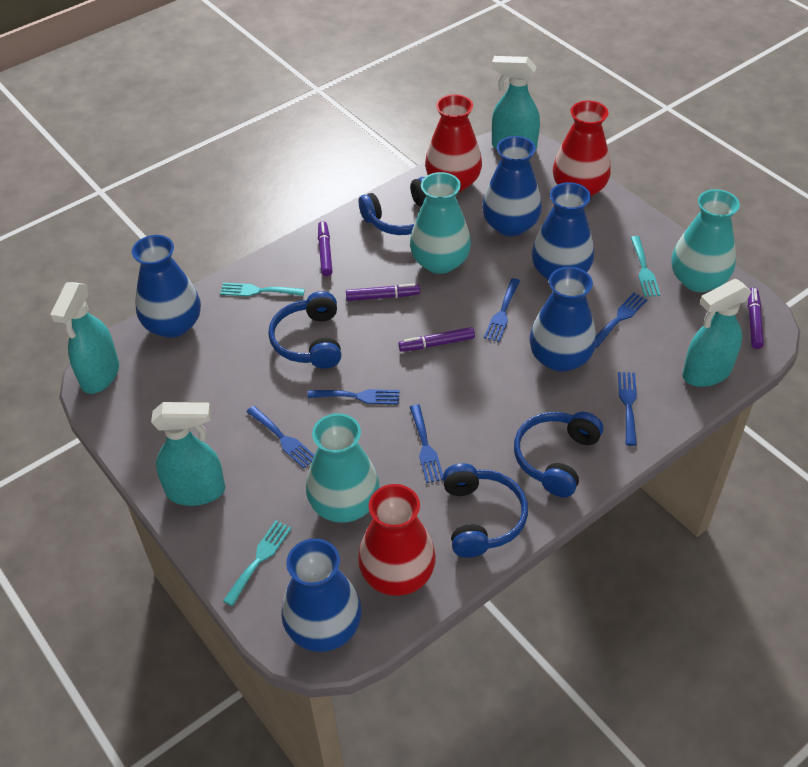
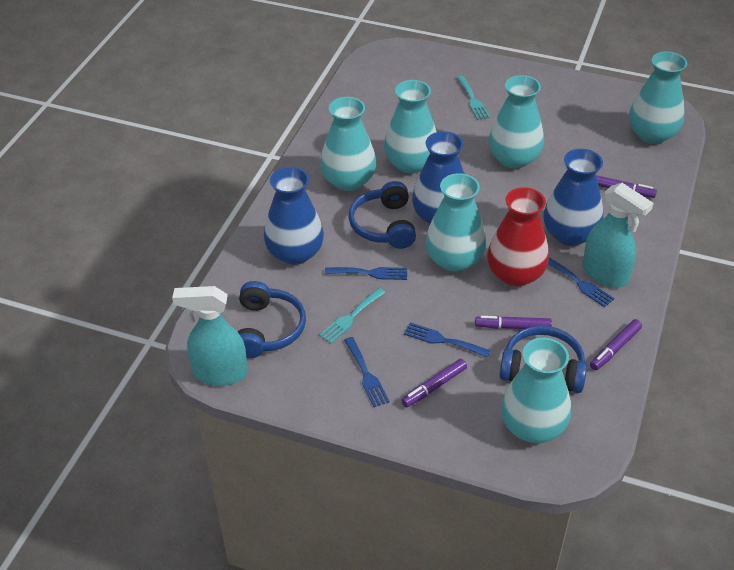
blue fork: 6 -> 4
blue headphones: 4 -> 3
blue vase: 5 -> 3
red vase: 3 -> 1
turquoise fork: 3 -> 2
turquoise spray bottle: 4 -> 2
turquoise vase: 3 -> 6

